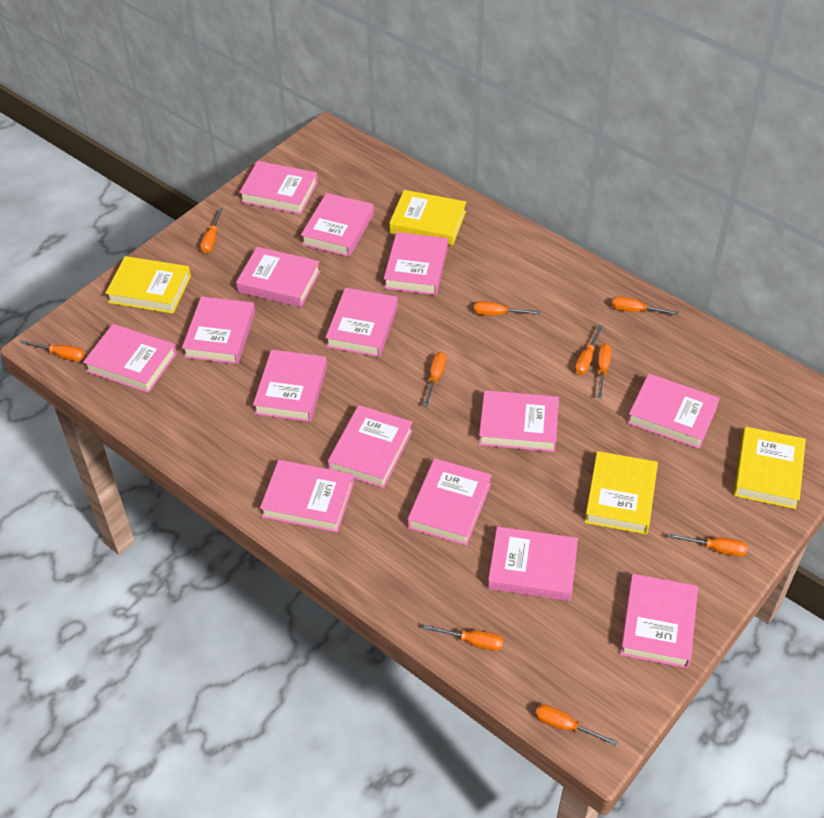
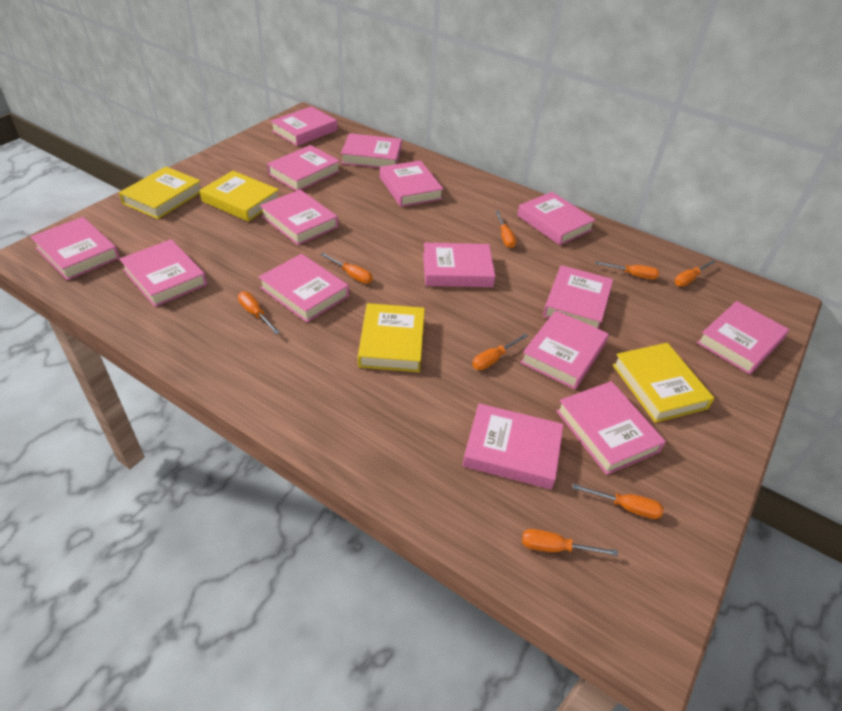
orange screwdriver: 10 -> 8

